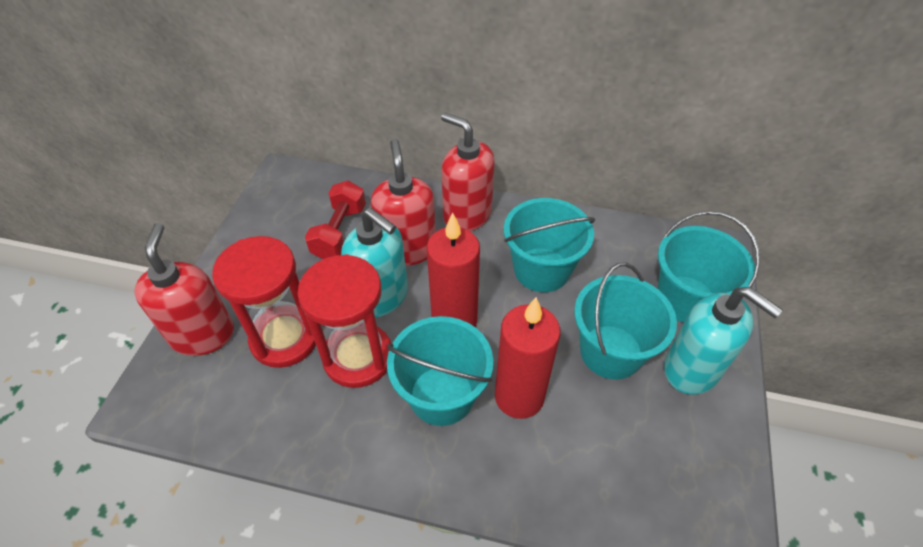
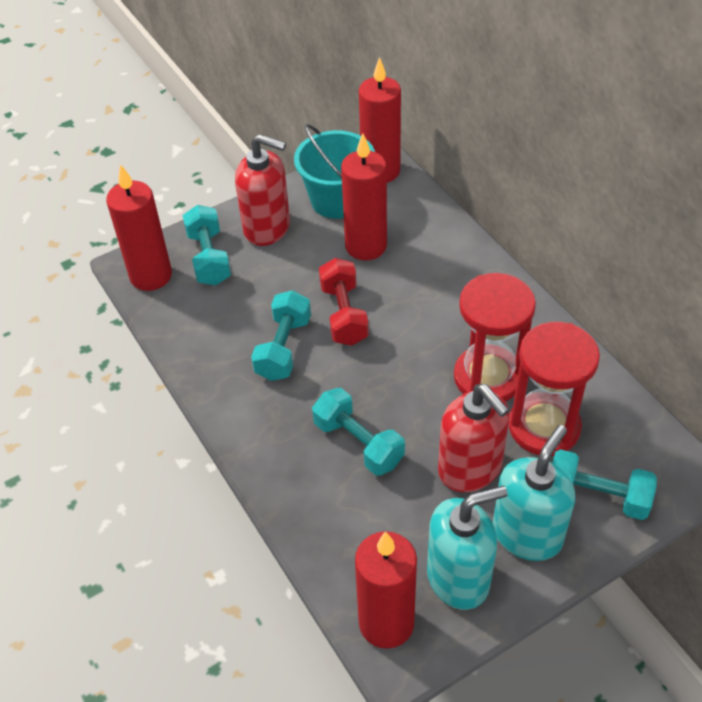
red candle: 2 -> 4
red soap dispenser: 3 -> 2
turquoise bucket: 4 -> 1
turquoise dumbbell: 0 -> 4

